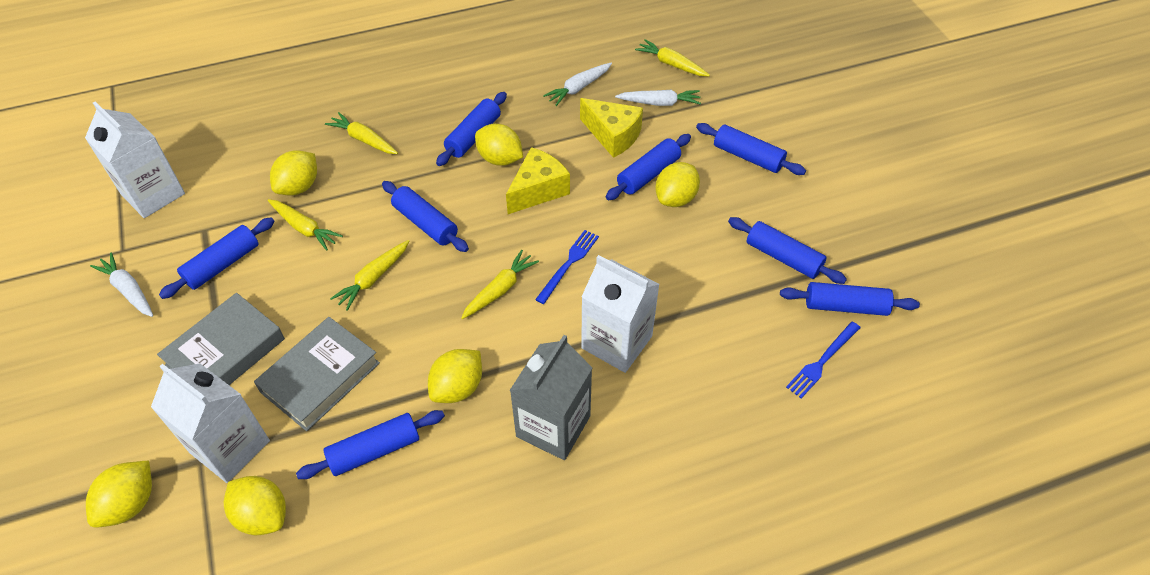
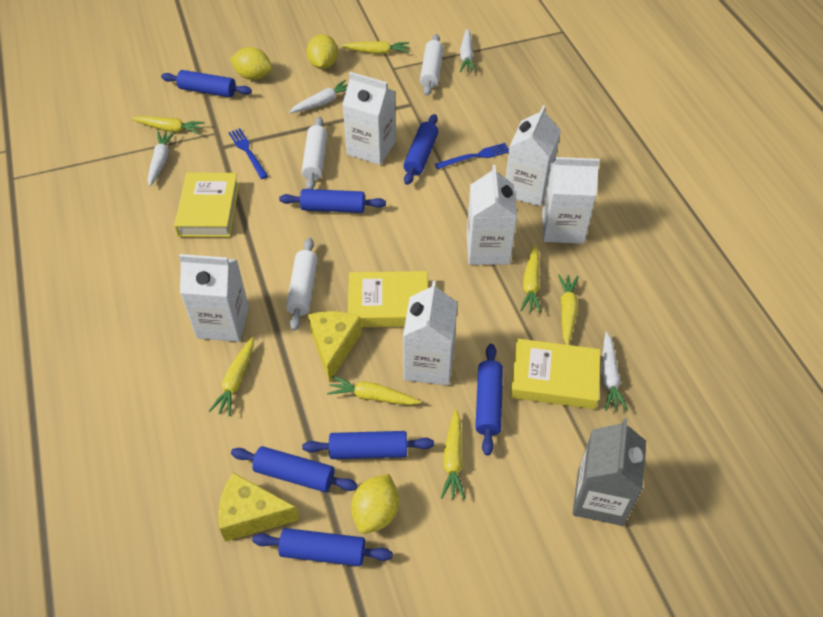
blue rolling pin: 8 -> 7
grey book: 2 -> 0
white carrot: 3 -> 4
white carton: 3 -> 6
white rolling pin: 0 -> 3
yellow book: 0 -> 3
yellow carrot: 5 -> 7
yellow lemon: 6 -> 3

